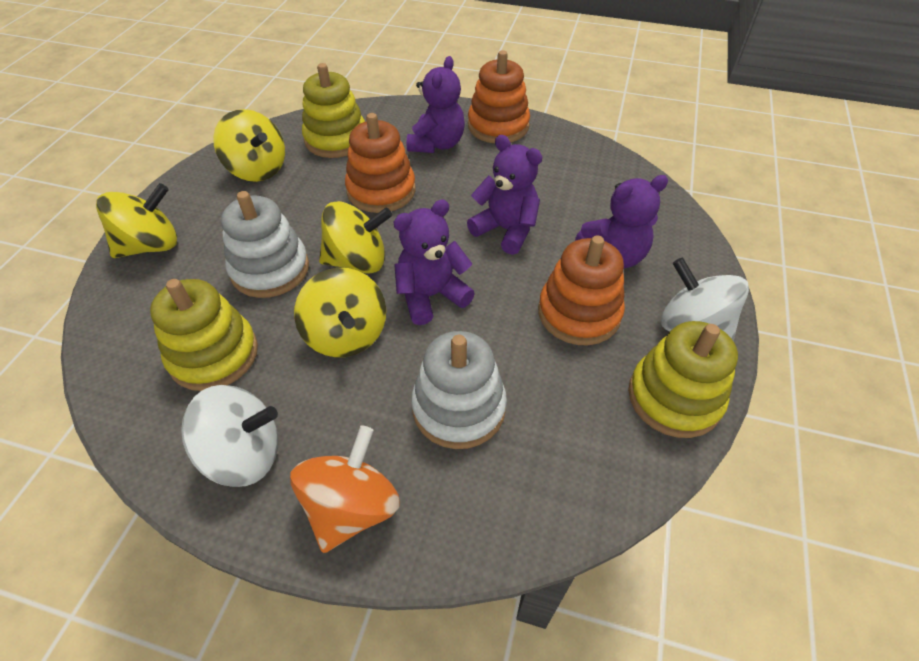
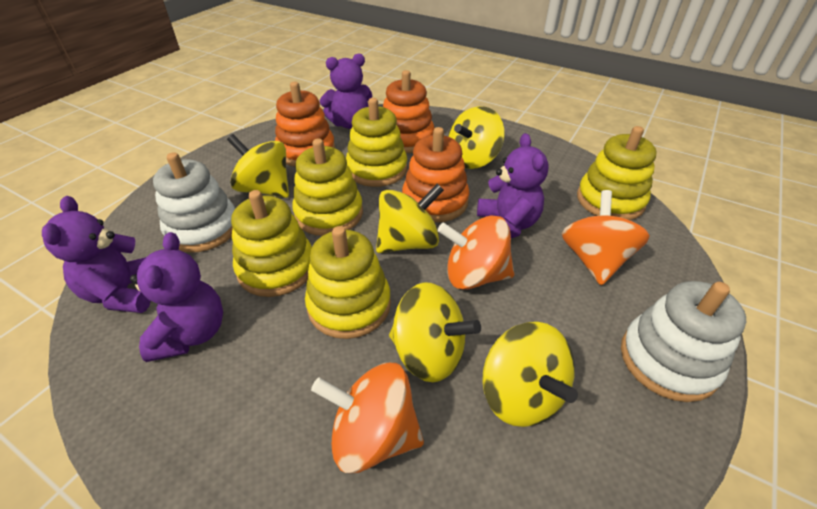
orange spinning top: 1 -> 3
white spinning top: 2 -> 0
yellow spinning top: 4 -> 5
yellow stacking toy: 3 -> 5

